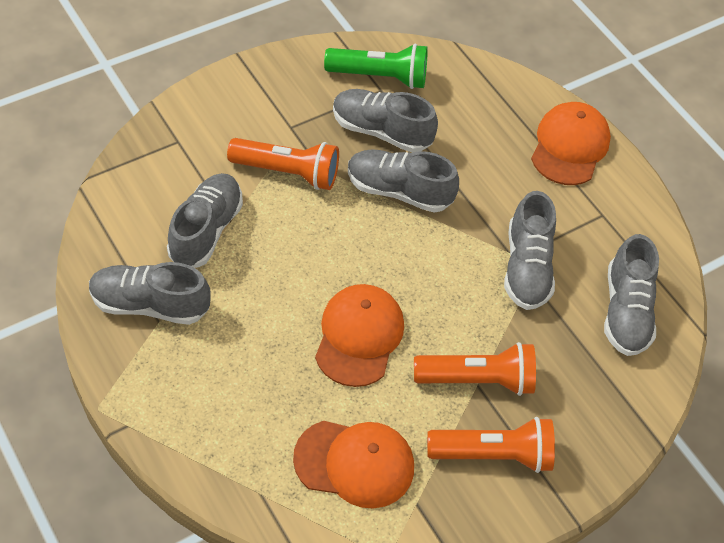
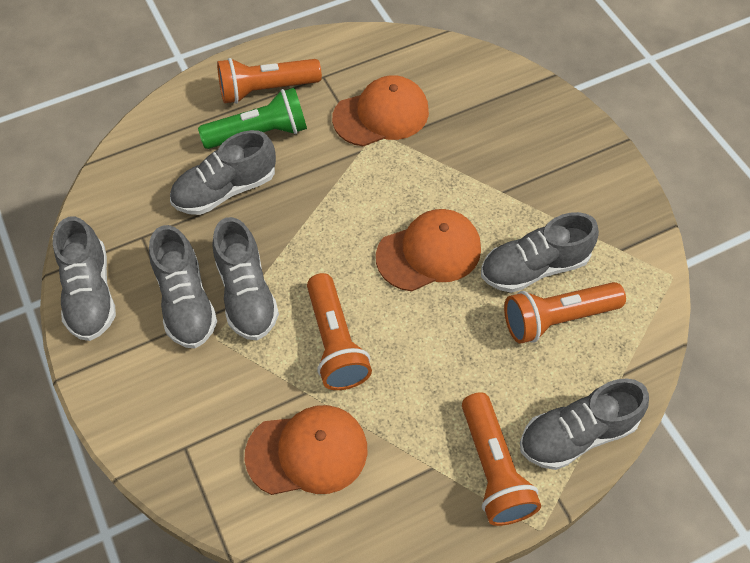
orange flashlight: 3 -> 4

